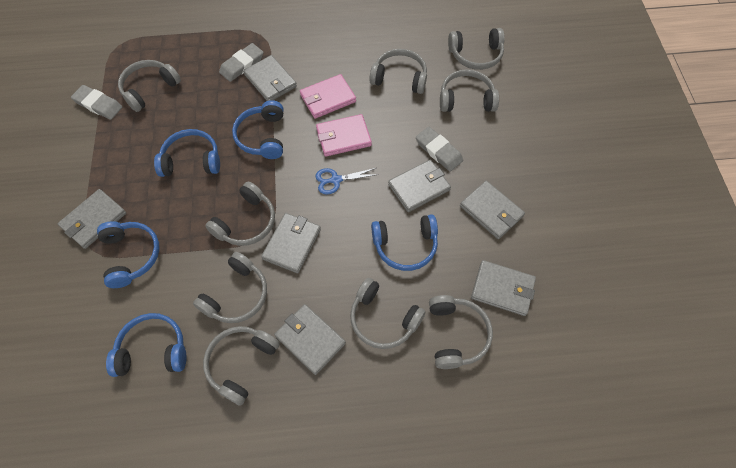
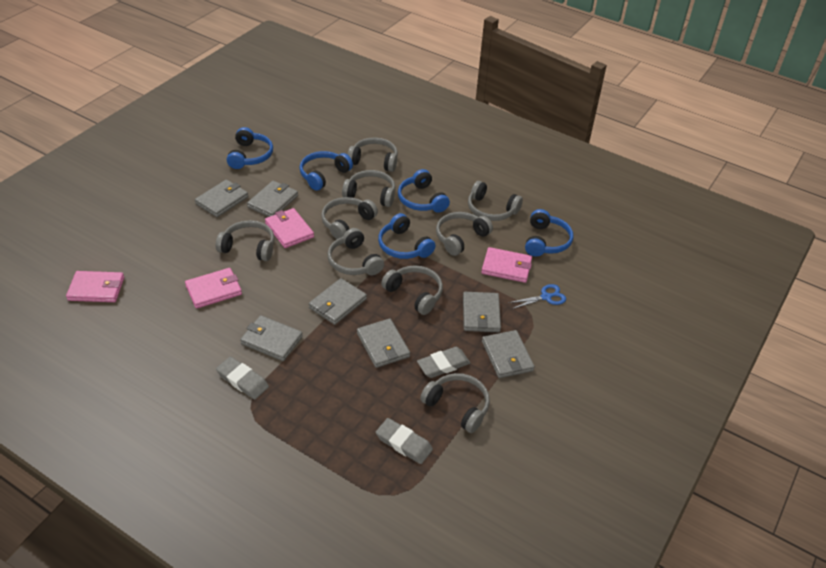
pink wallet: 2 -> 4

